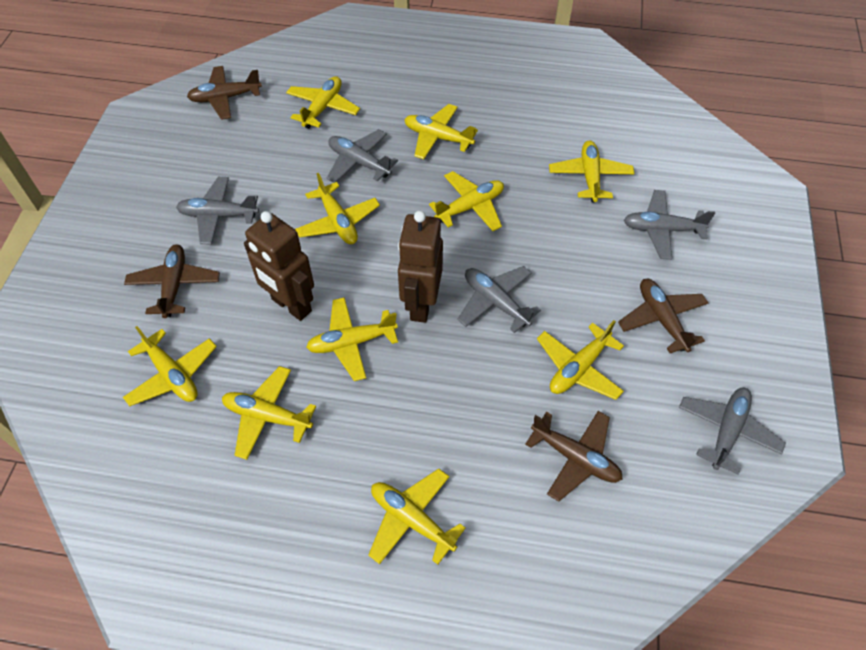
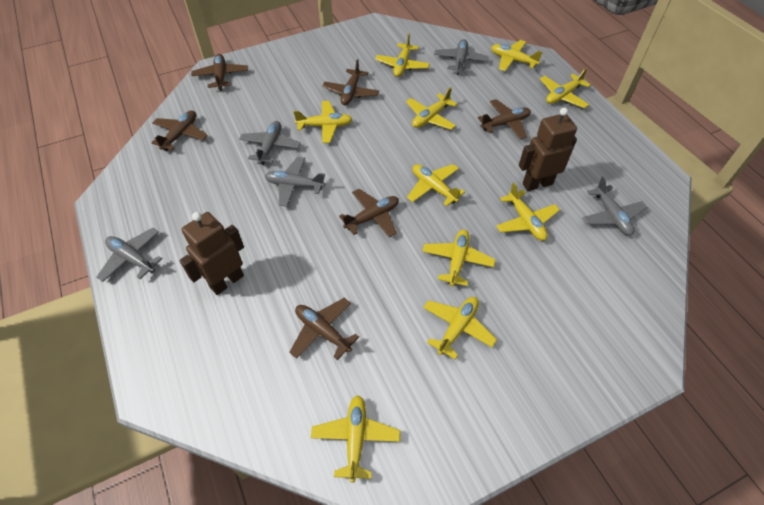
brown plane: 4 -> 6

